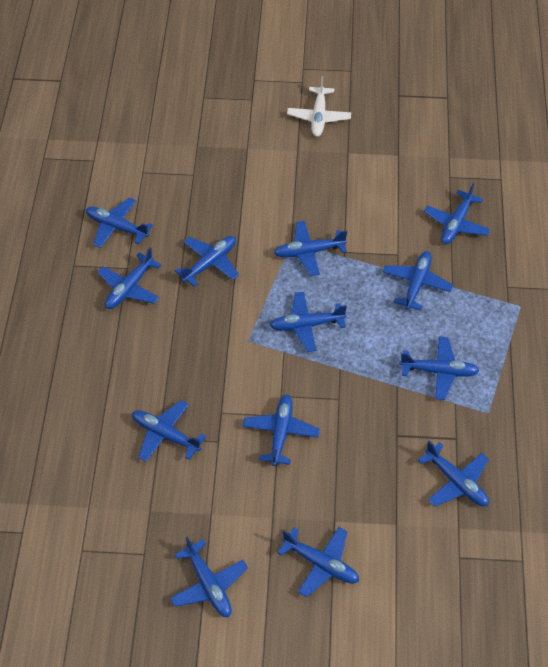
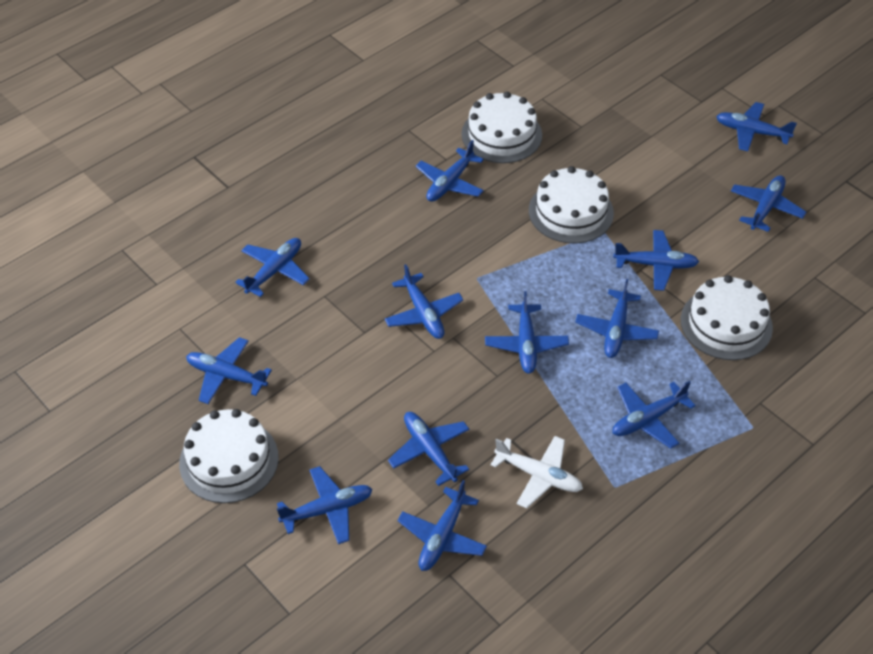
white cake: 0 -> 4

